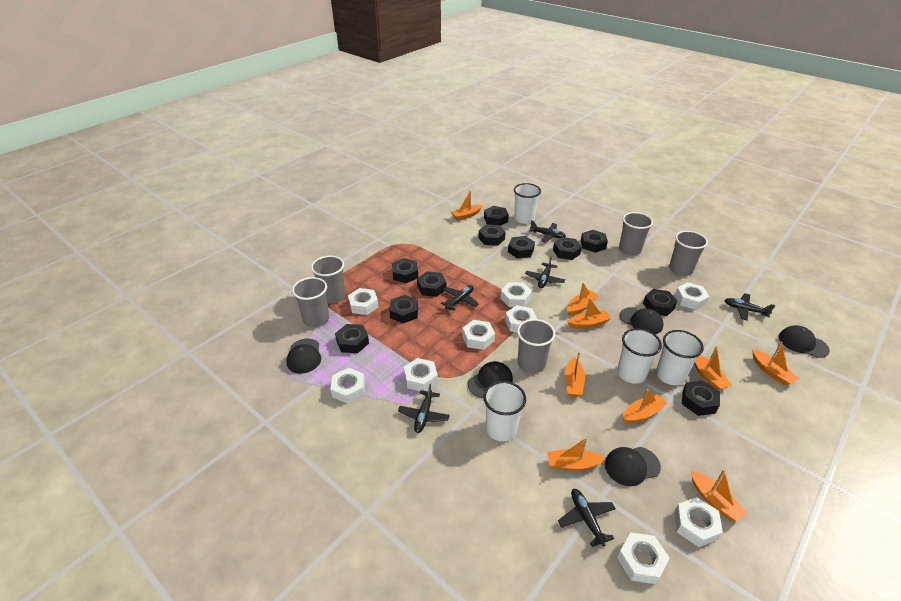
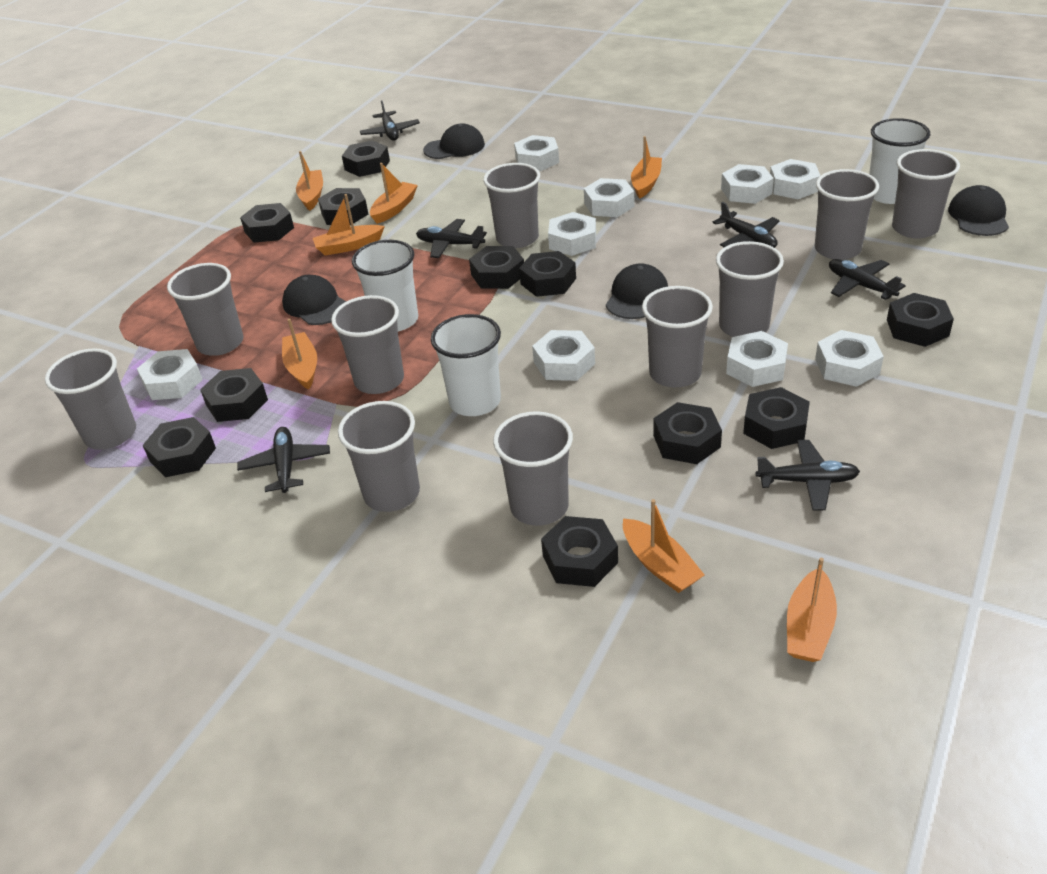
black cap: 5 -> 4
grey cup: 5 -> 10
orange boat: 9 -> 7
white cup: 4 -> 3

